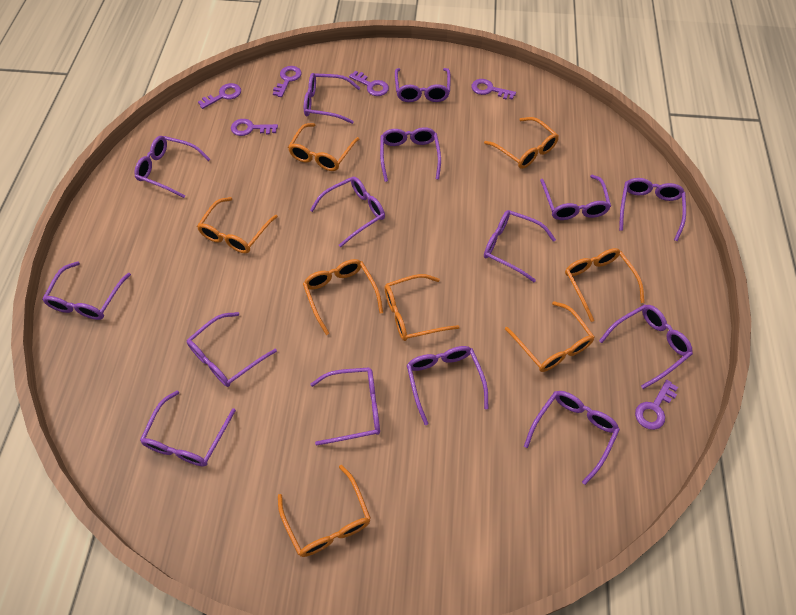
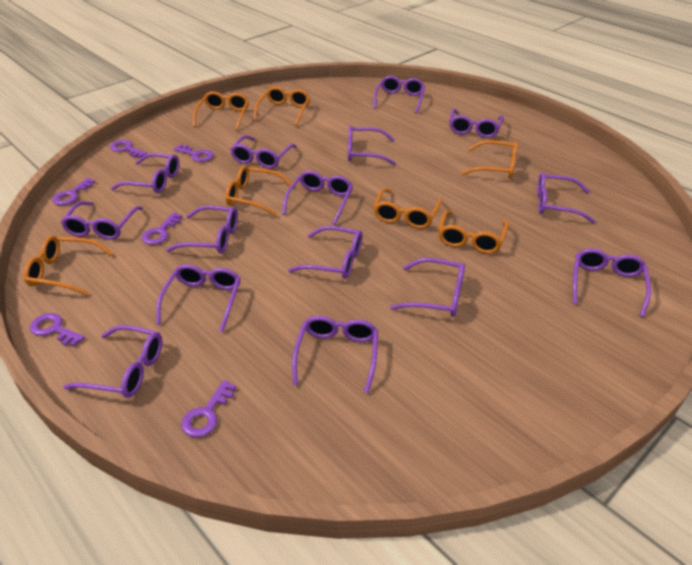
orange glasses: 8 -> 7

